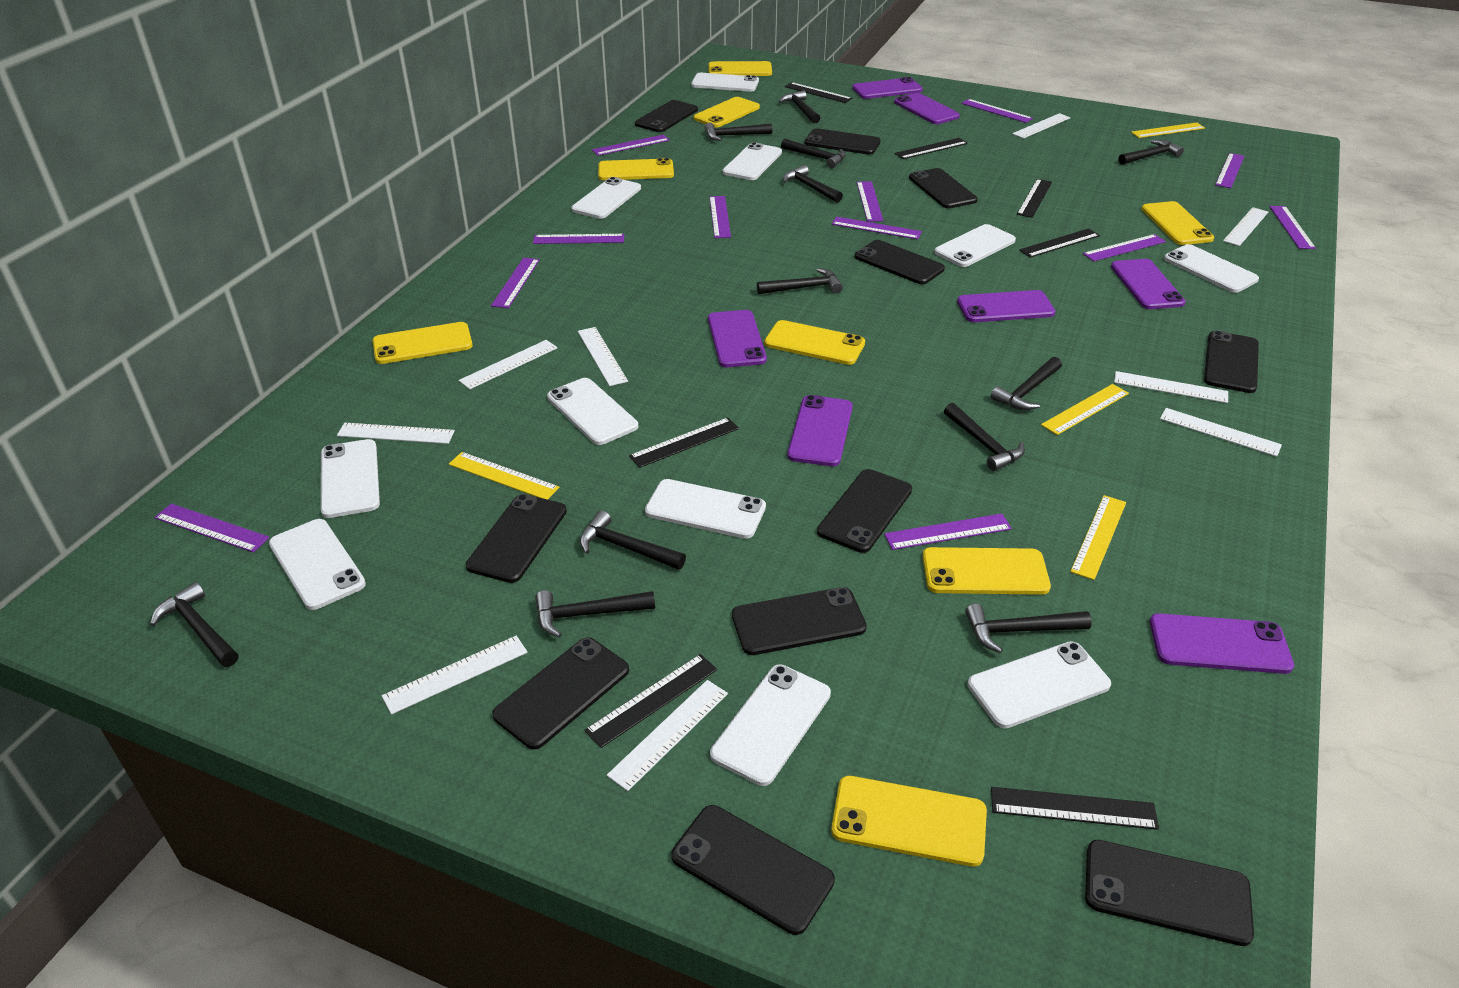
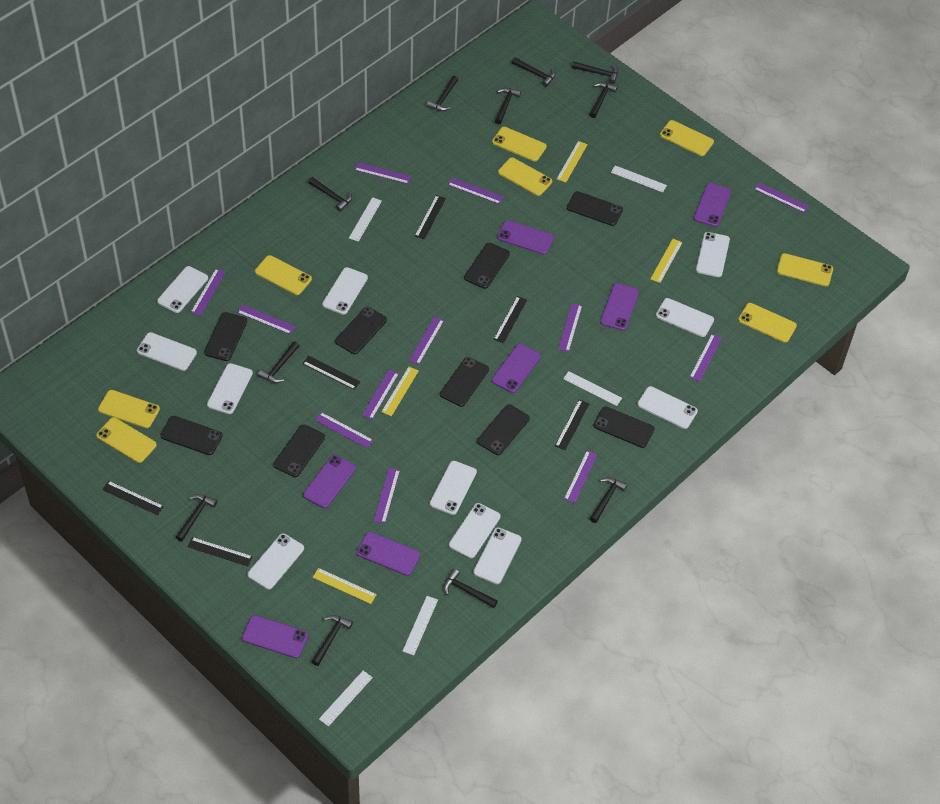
black hammer: 12 -> 11
black phone: 11 -> 9
black ruler: 7 -> 6
white ruler: 9 -> 5

